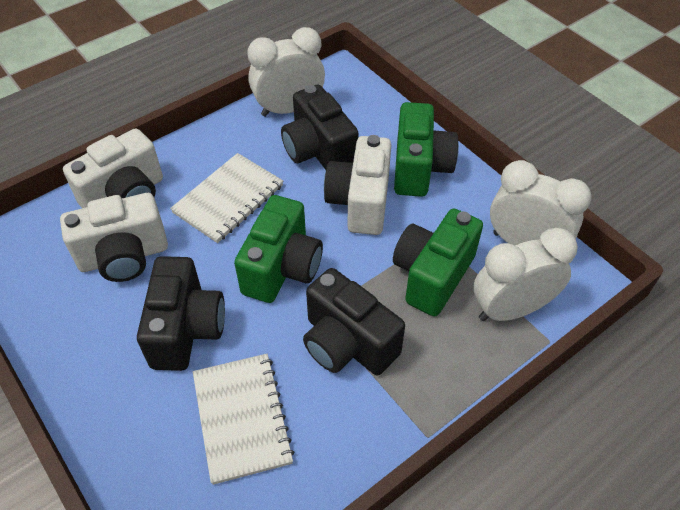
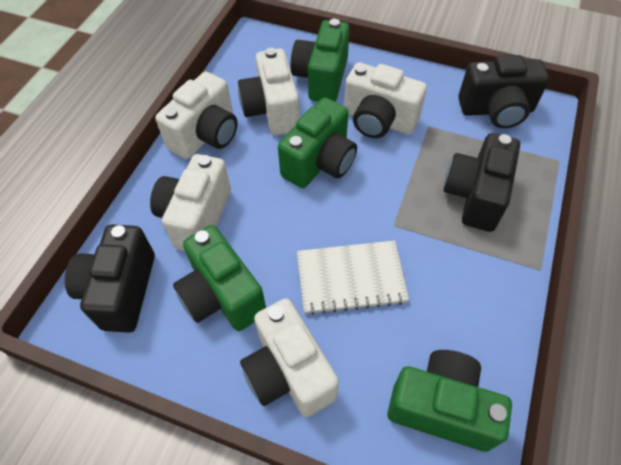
green camera: 3 -> 4
white camera: 3 -> 5
white clock: 3 -> 0
white notebook: 2 -> 1

